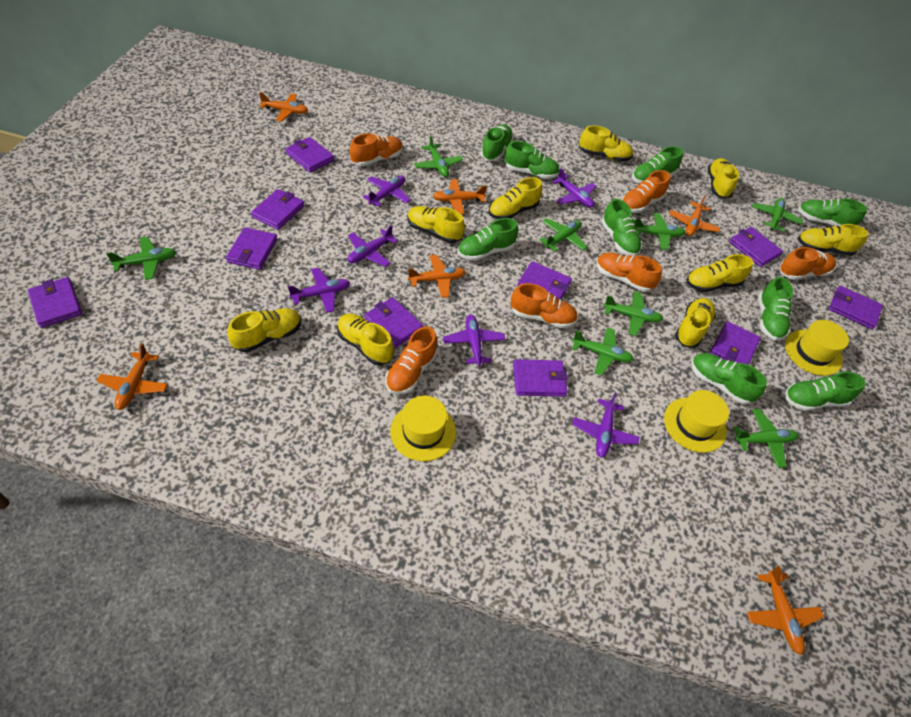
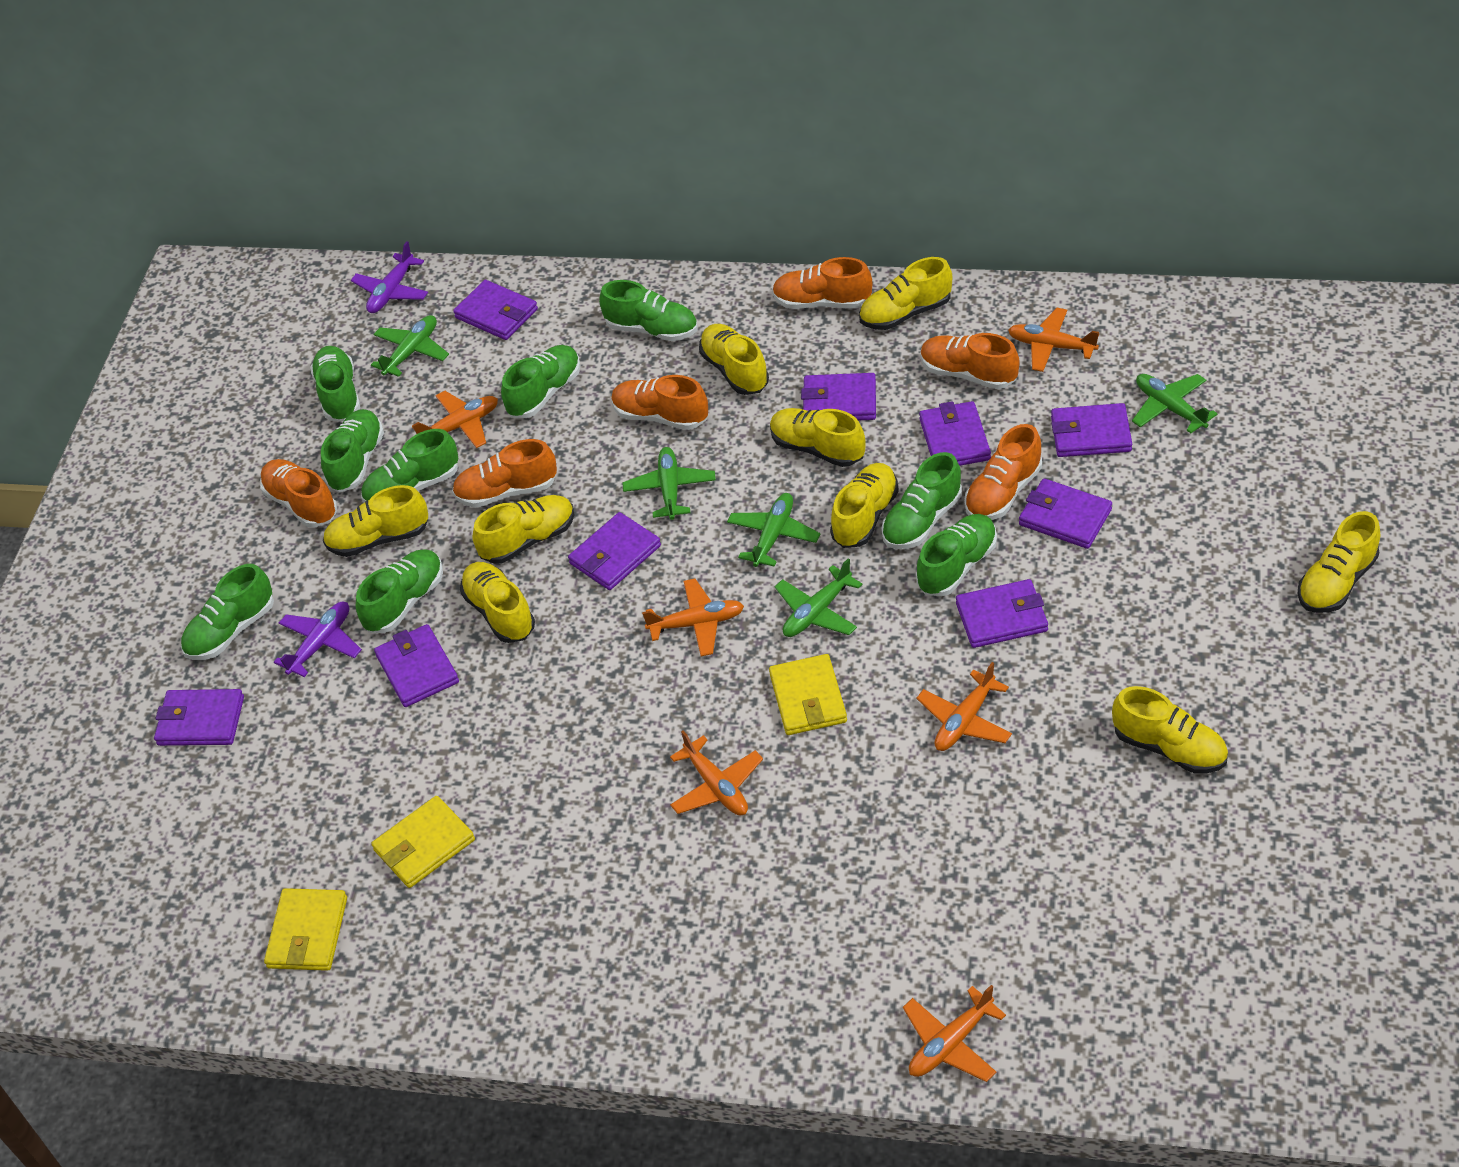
green plane: 8 -> 5
purple plane: 6 -> 2
purple wallet: 10 -> 9
yellow hat: 3 -> 0
yellow wallet: 0 -> 3

